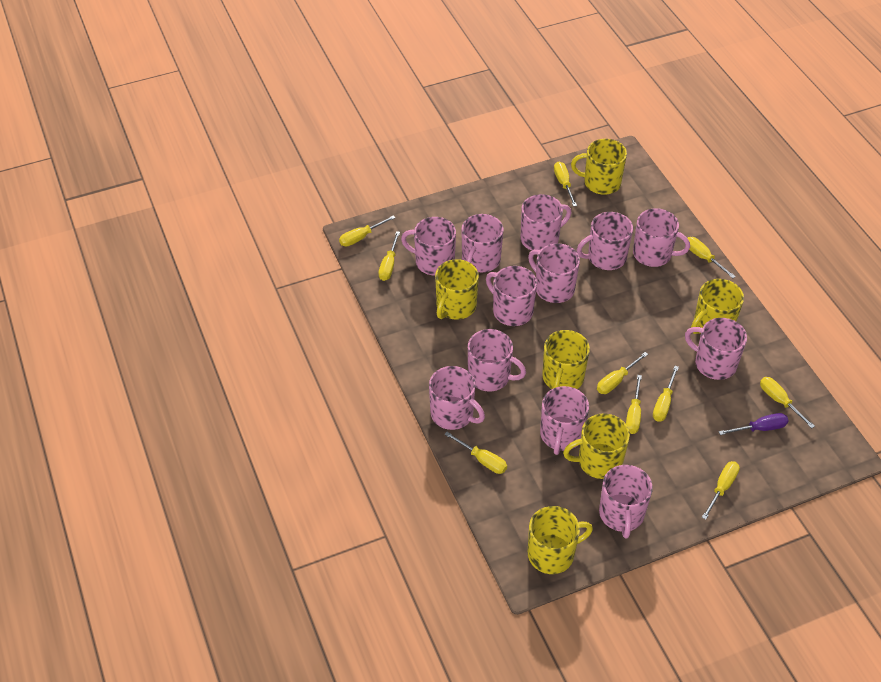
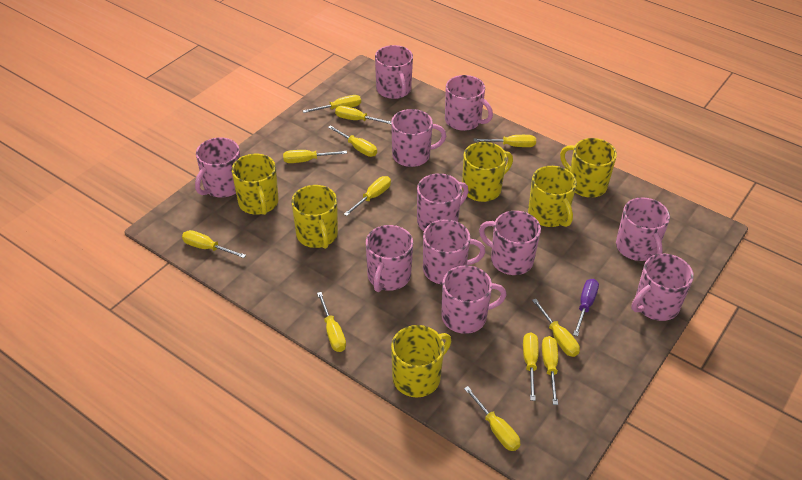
pink mug: 12 -> 11
yellow screwdriver: 10 -> 12

